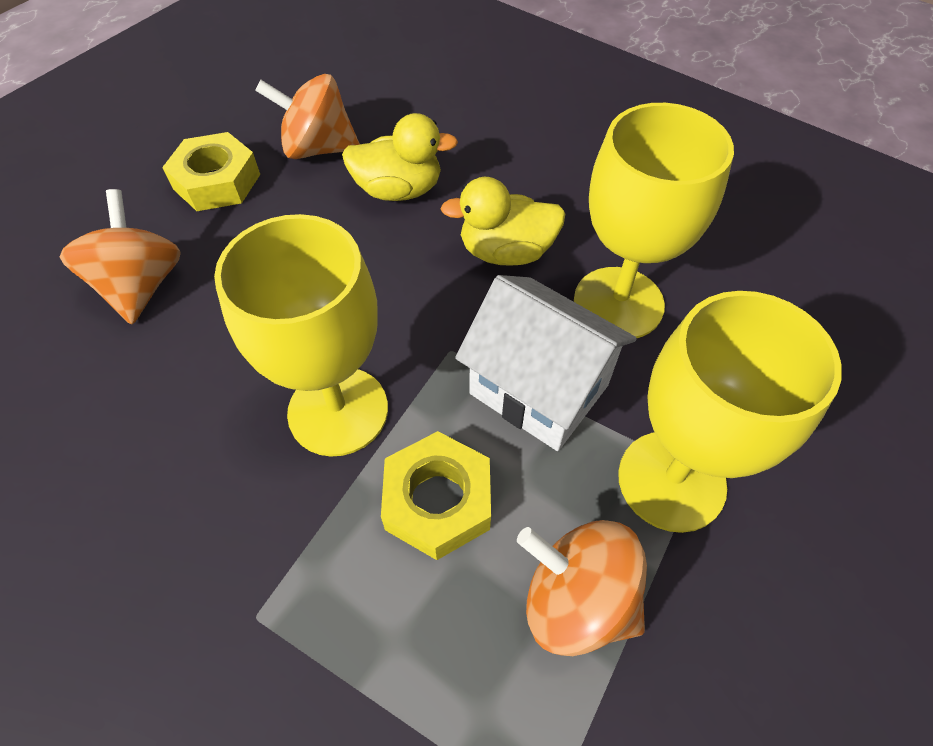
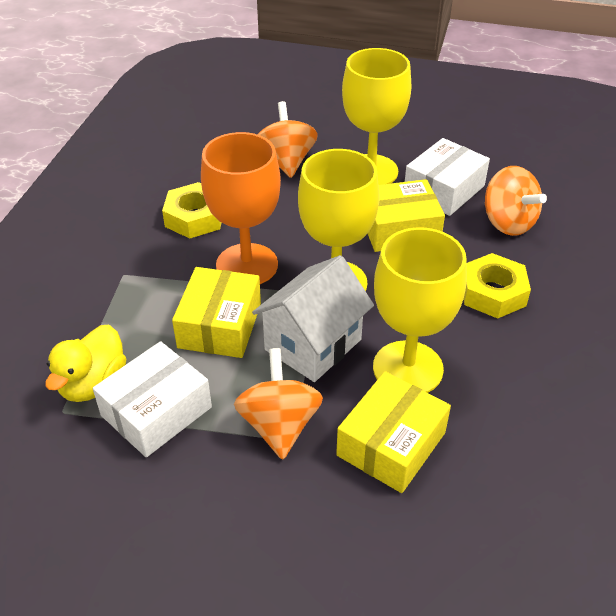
orange goblet: 0 -> 1
white box: 0 -> 2
yellow box: 0 -> 3
yellow duck: 2 -> 1

